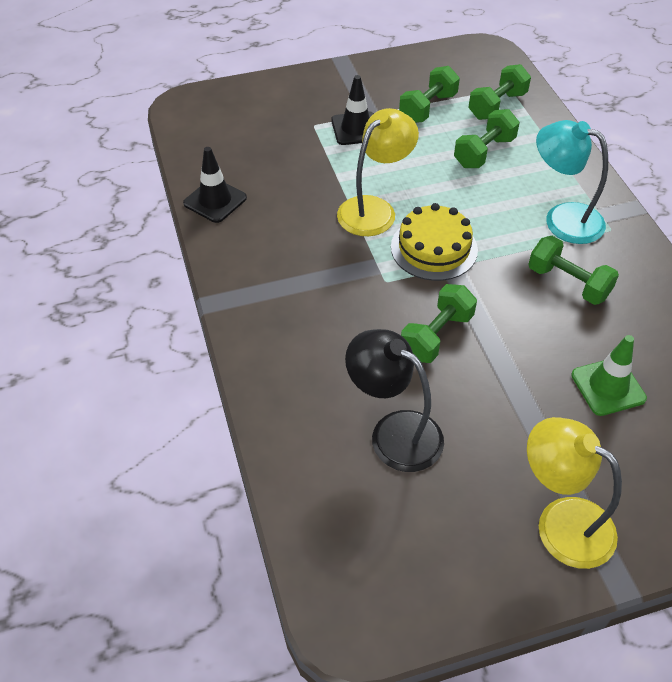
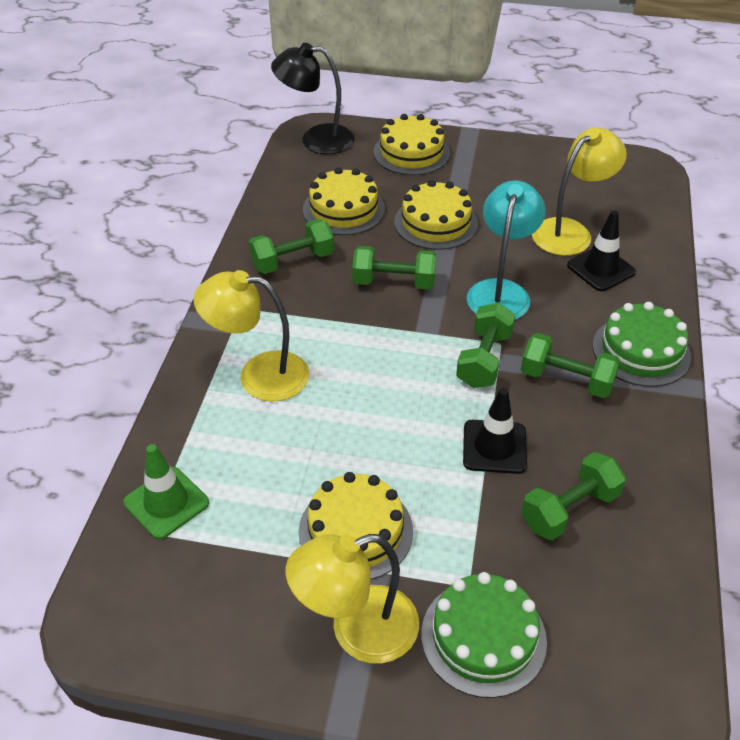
green cake: 0 -> 2
yellow cake: 1 -> 4
yellow lamp: 2 -> 3

